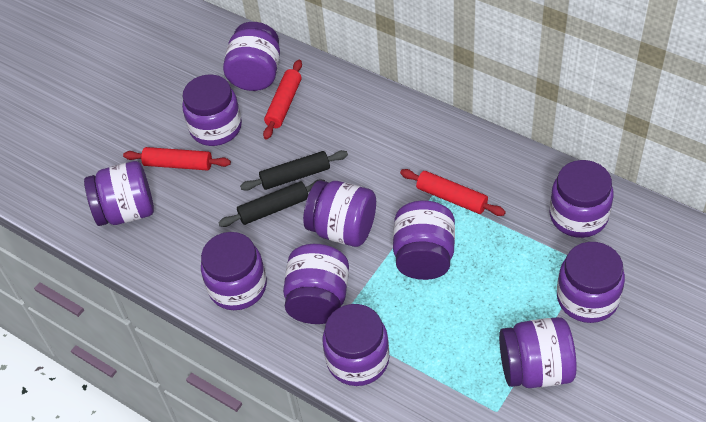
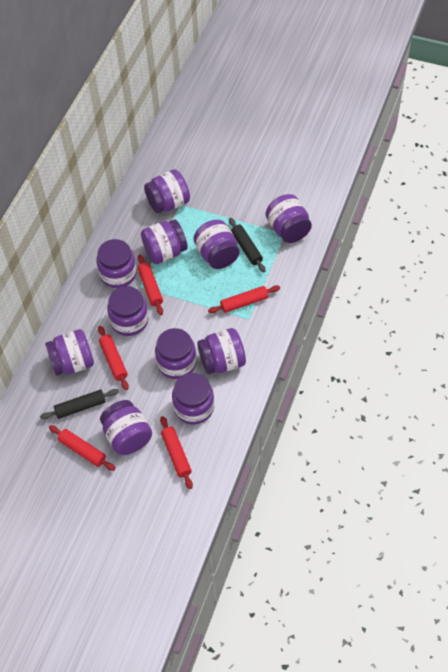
red rolling pin: 3 -> 5

